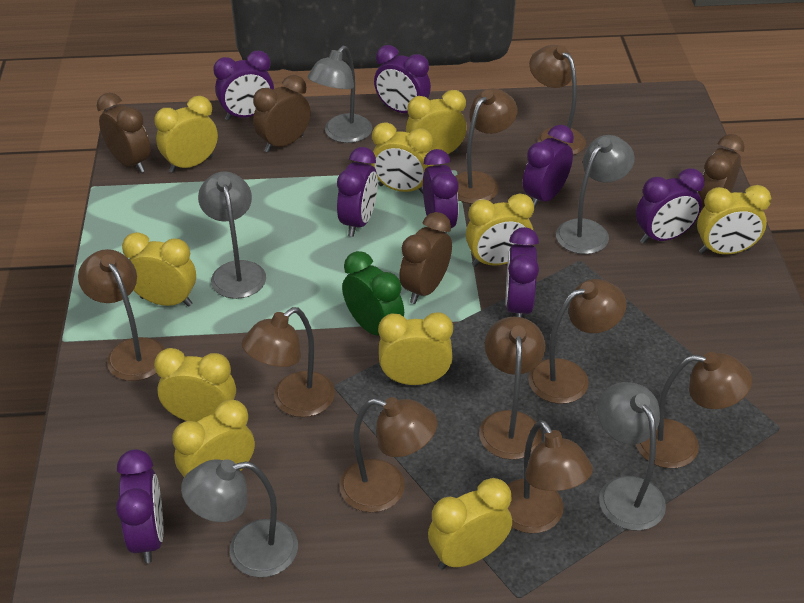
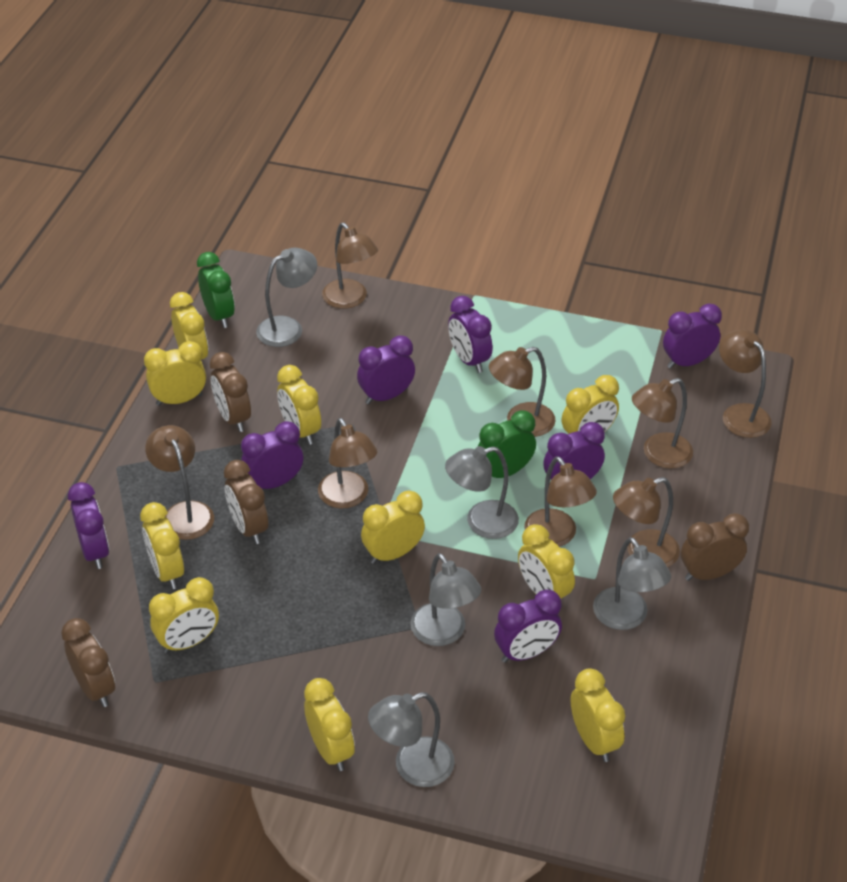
brown lamp: 9 -> 8
green clock: 1 -> 2
purple clock: 8 -> 7

